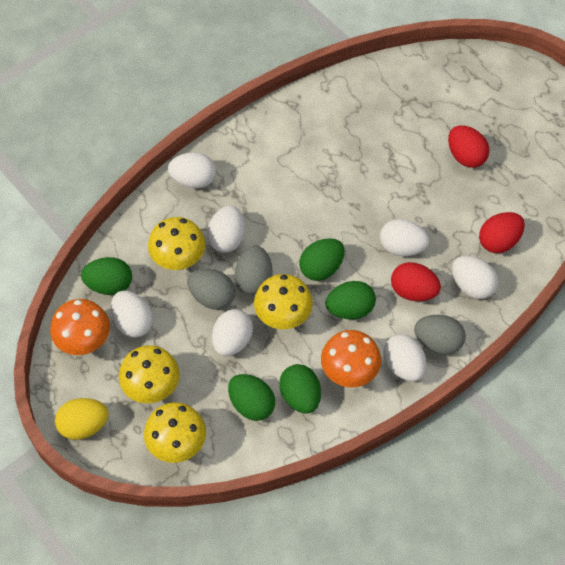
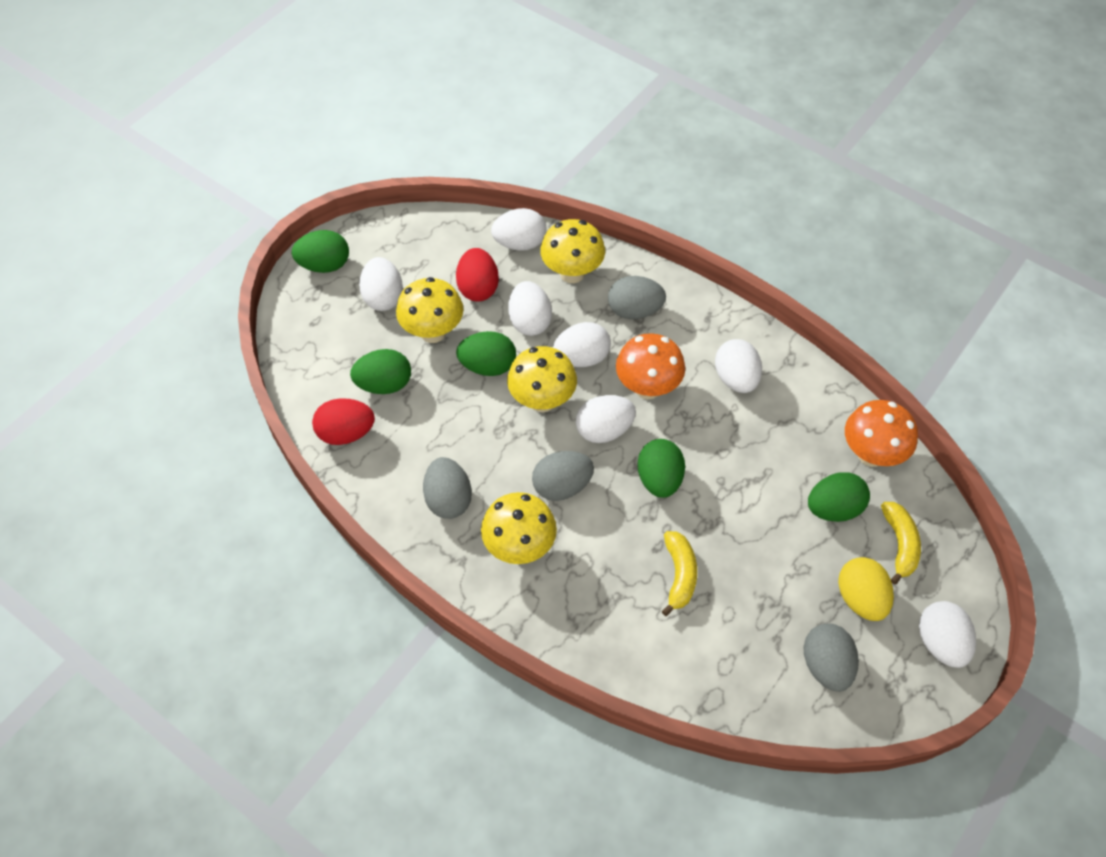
grey egg: 3 -> 4
red egg: 3 -> 2
yellow banana: 0 -> 2

